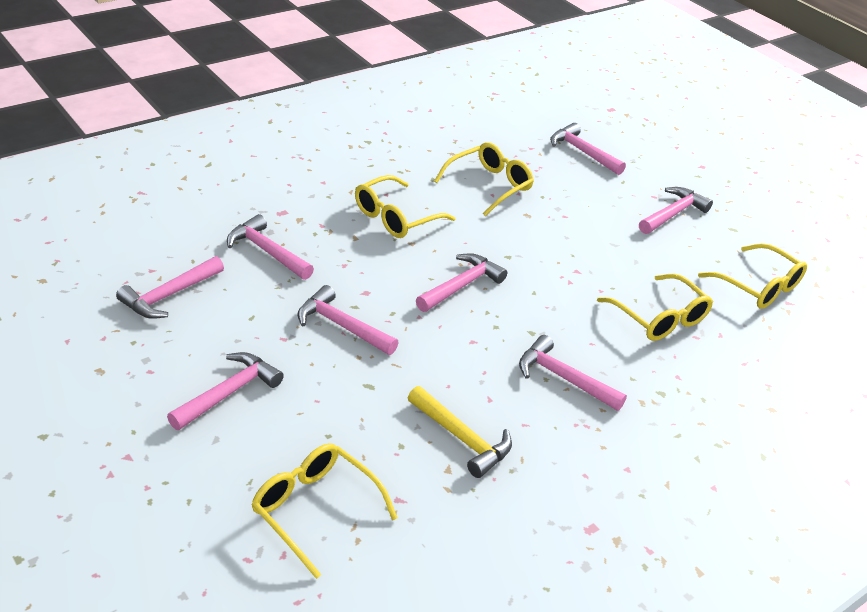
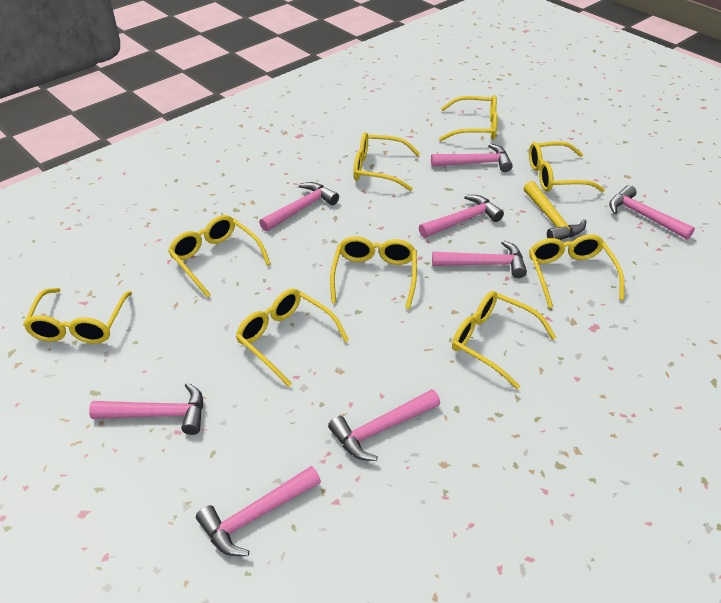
yellow glasses: 5 -> 9

